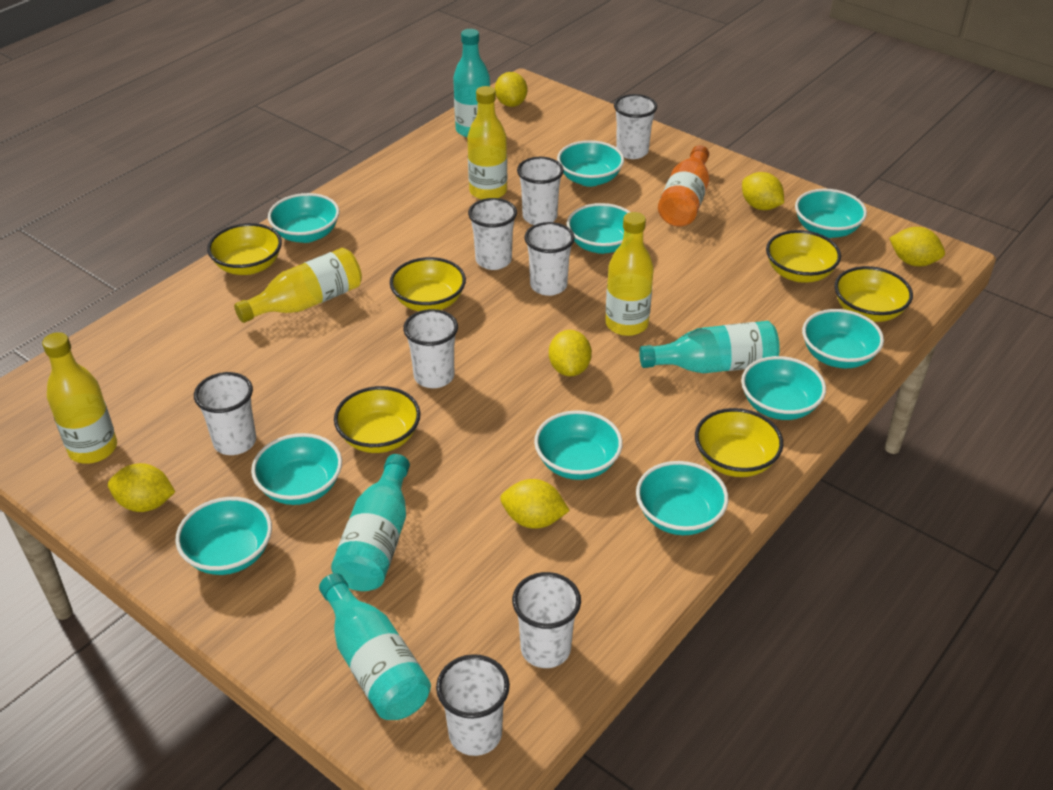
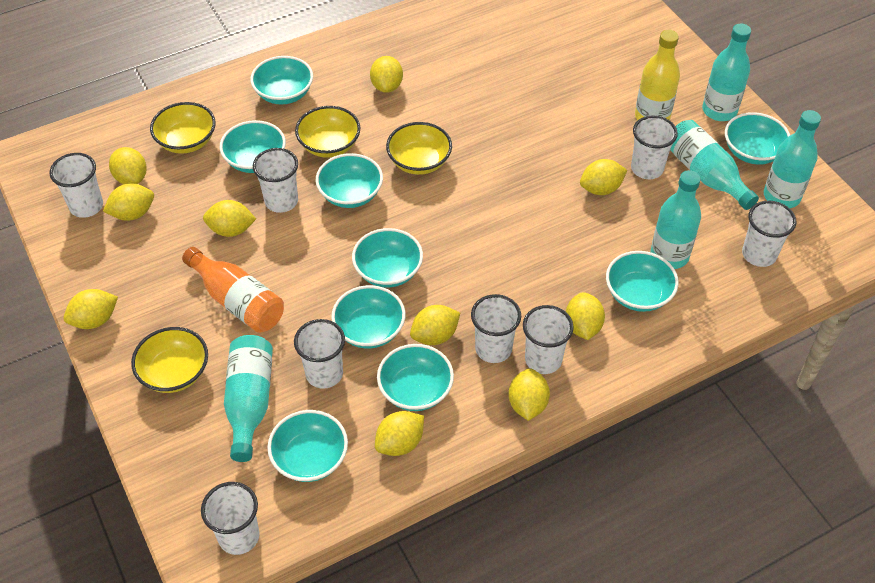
turquoise bottle: 4 -> 5
turquoise bowl: 10 -> 9
yellow bottle: 4 -> 1
yellow bowl: 6 -> 4
yellow lemon: 6 -> 10

